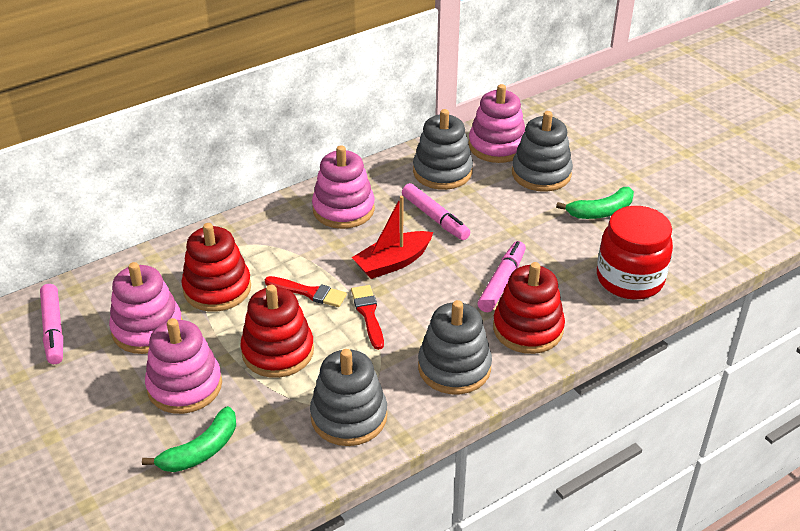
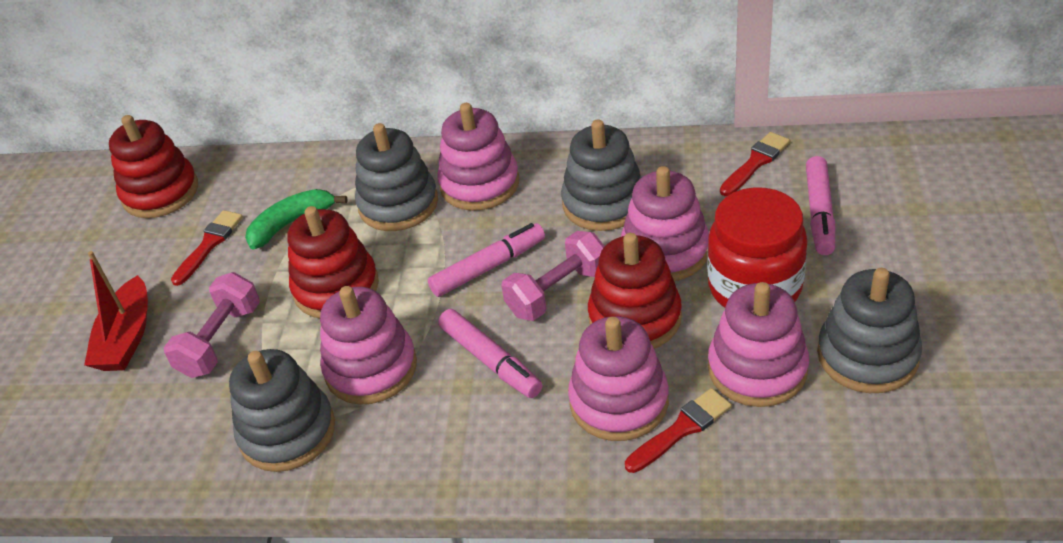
green banana: 2 -> 1
pink dumbbell: 0 -> 2
pink stacking toy: 4 -> 5
red brush: 2 -> 3

